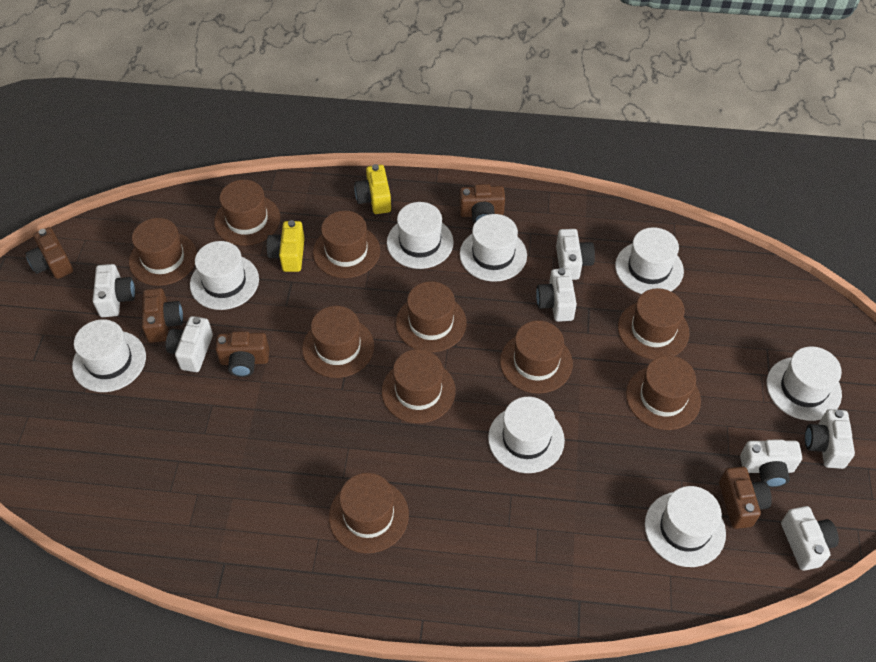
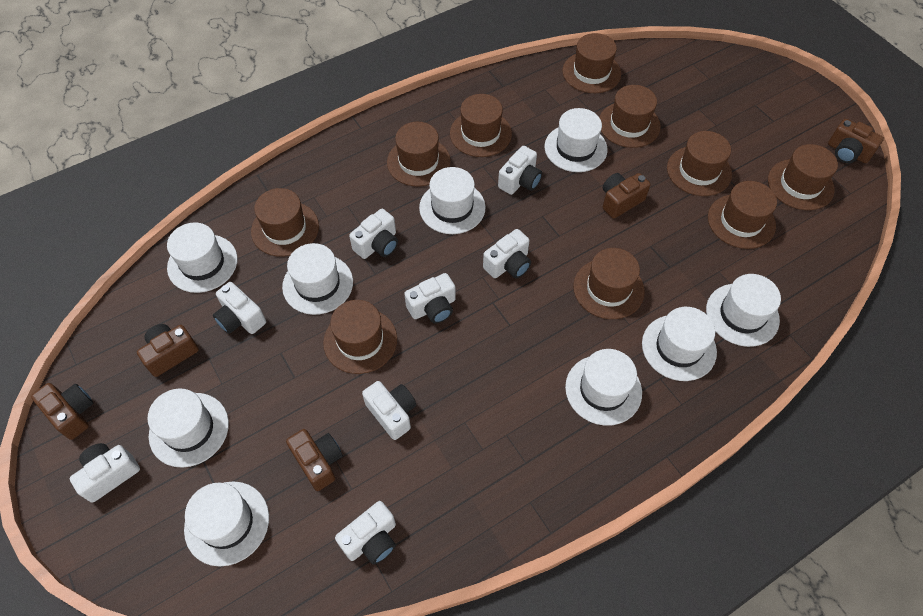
white camera: 7 -> 8
white hat: 8 -> 9
yellow camera: 2 -> 0

